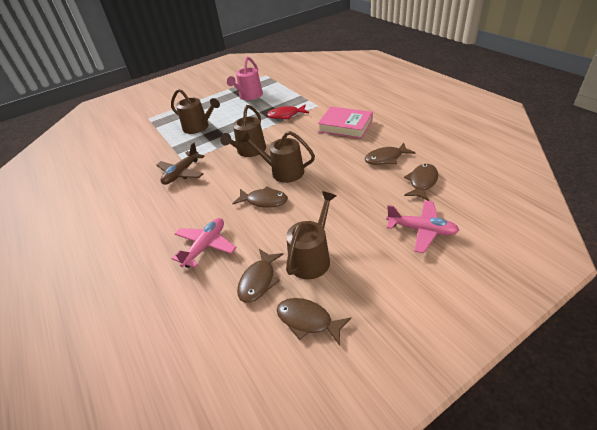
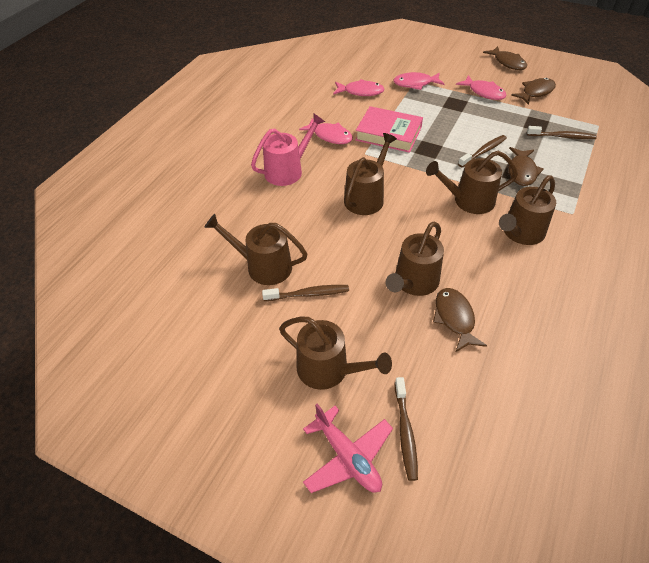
brown fish: 5 -> 4
brown plane: 1 -> 0
brown toothbrush: 0 -> 4
brown watering can: 4 -> 6
pink fish: 0 -> 4
pink plane: 2 -> 1
red fish: 1 -> 0

